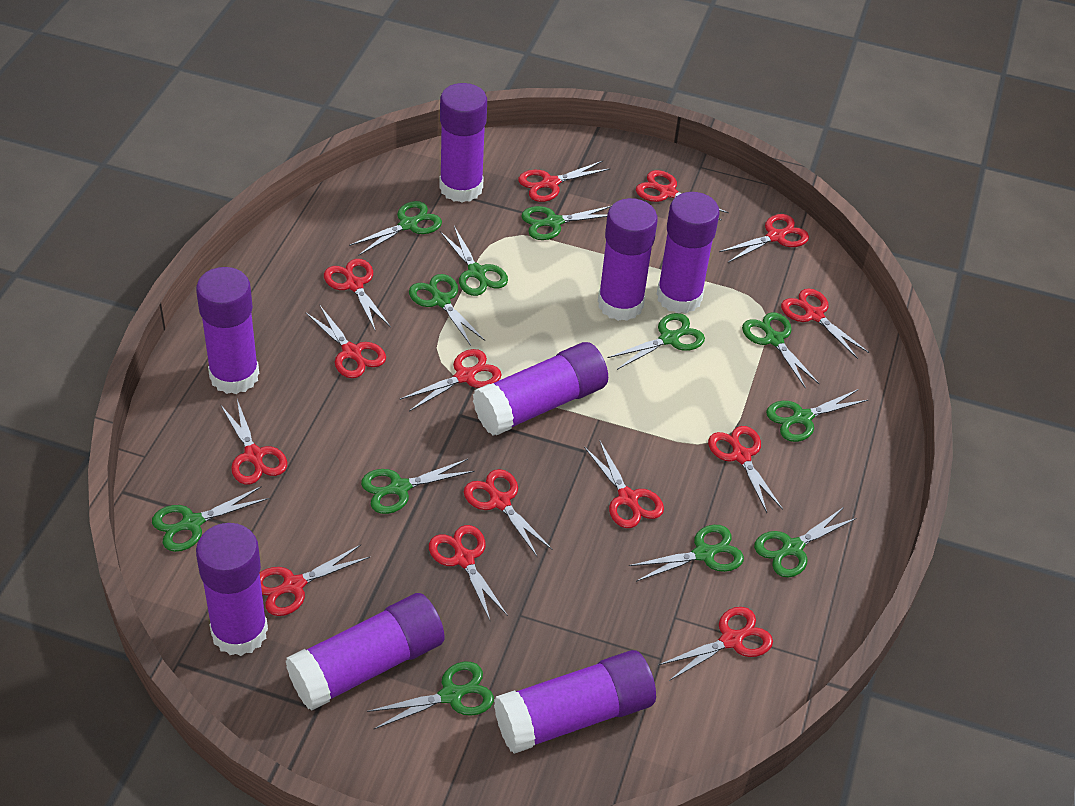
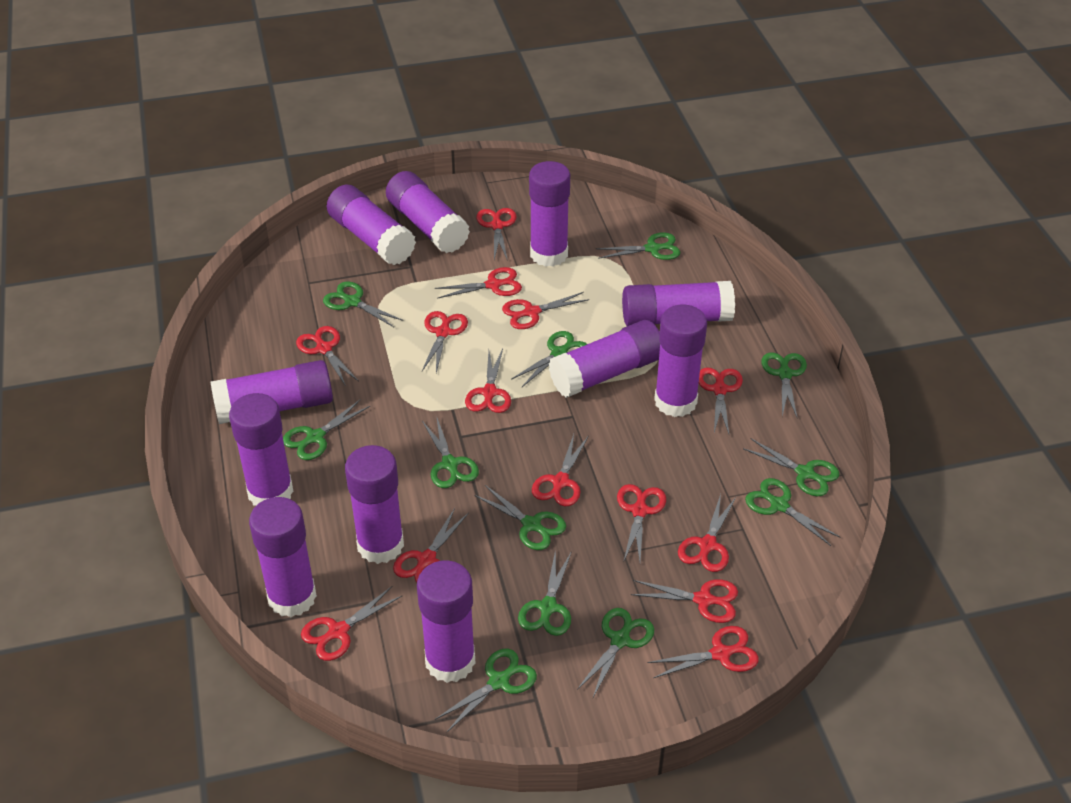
purple glue stick: 8 -> 11

